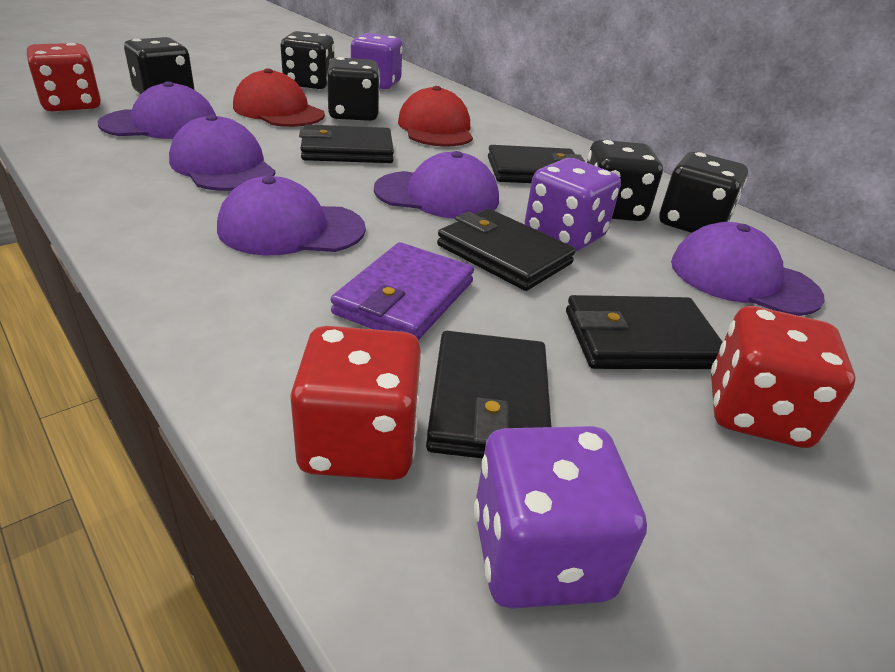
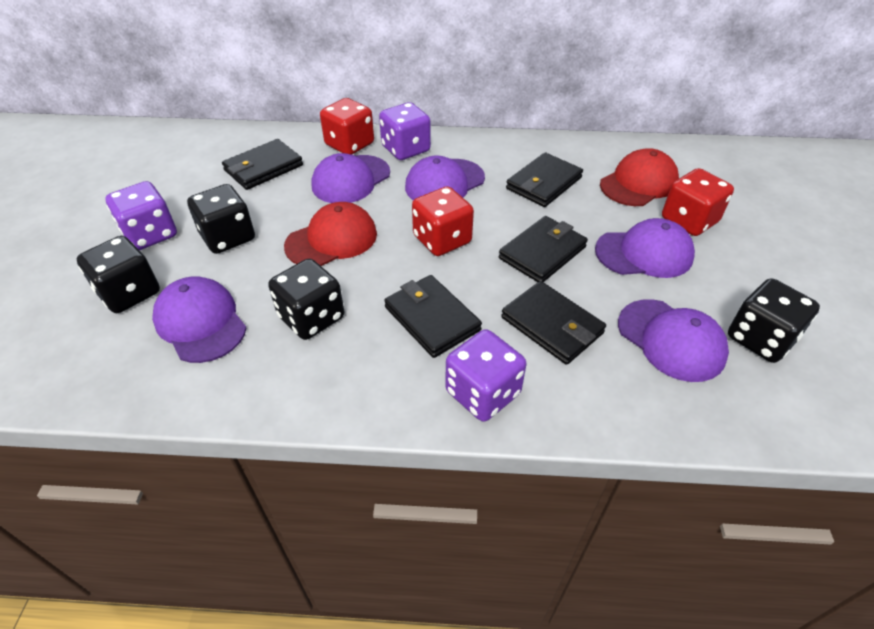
black dice: 5 -> 4
purple wallet: 1 -> 0

